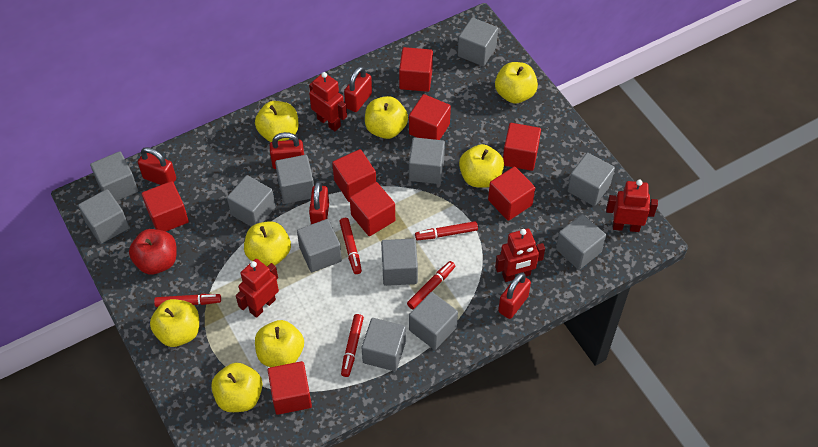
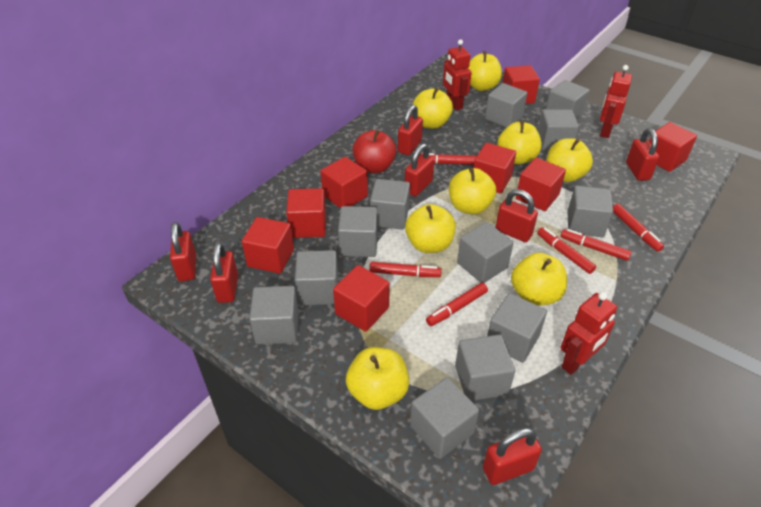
red marker: 5 -> 6
red padlock: 5 -> 7
red robot: 4 -> 3

